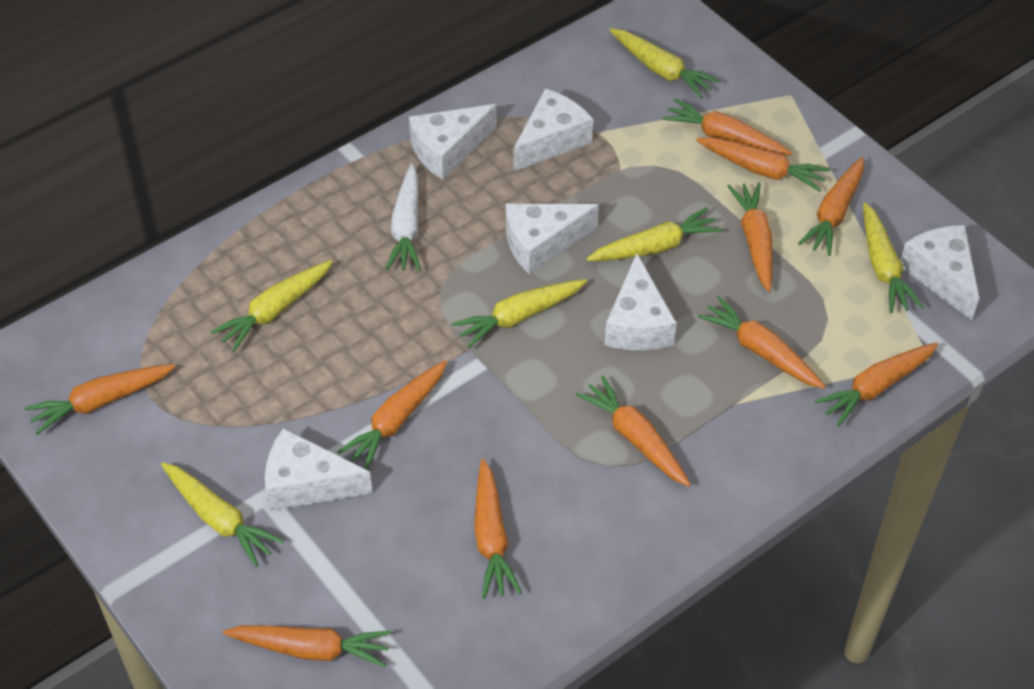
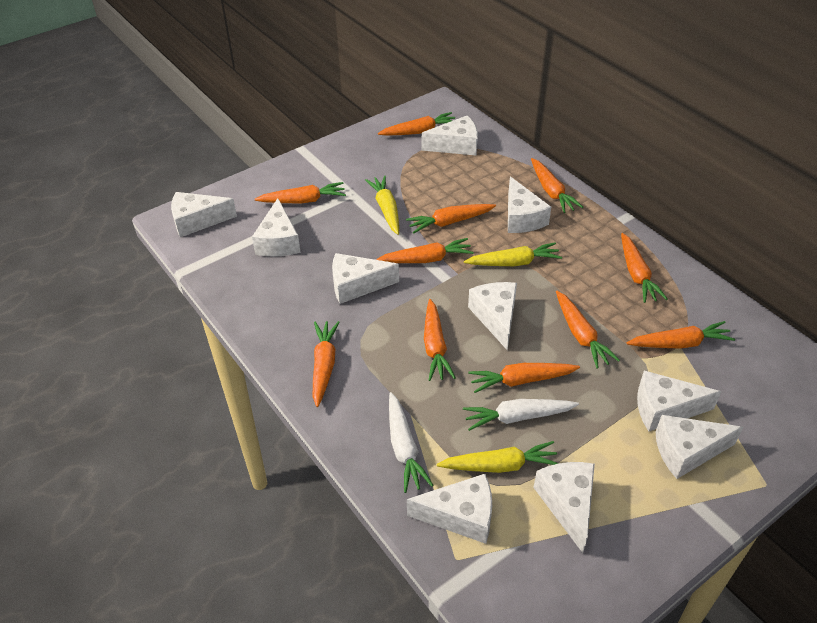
white carrot: 1 -> 2
white cheese: 6 -> 10
yellow carrot: 6 -> 3

